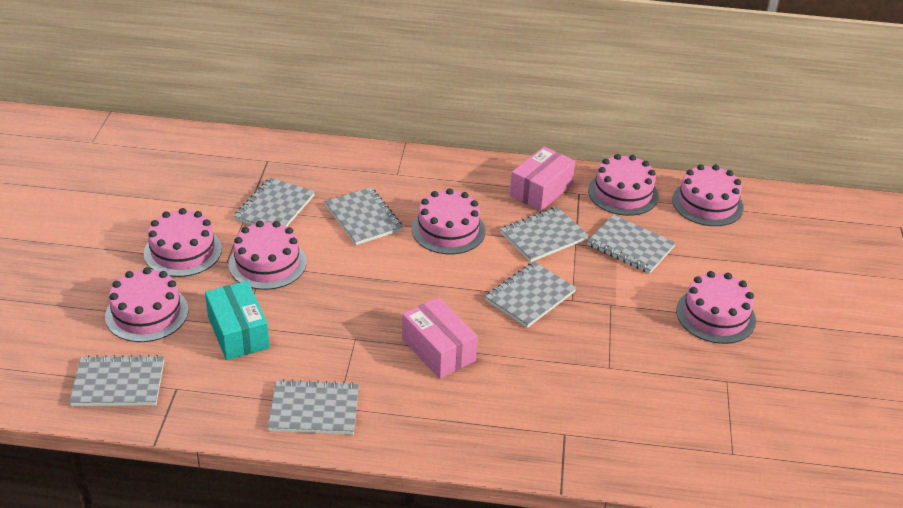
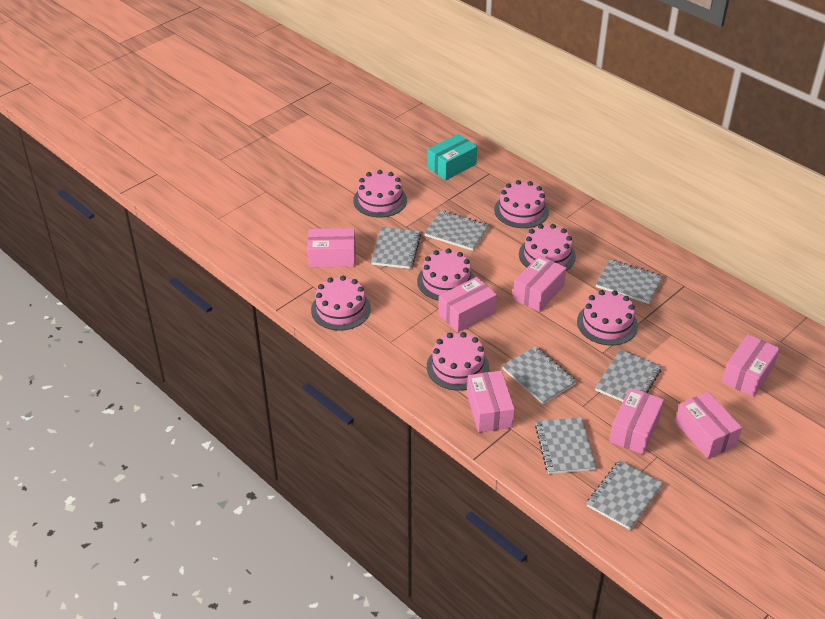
pink box: 2 -> 7

